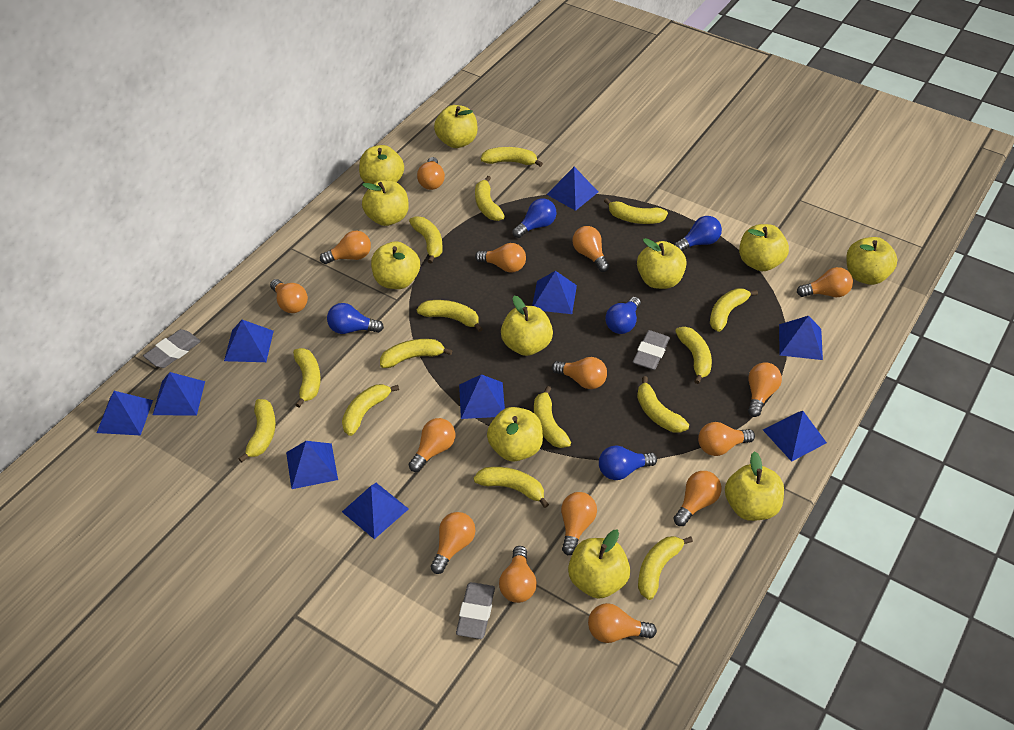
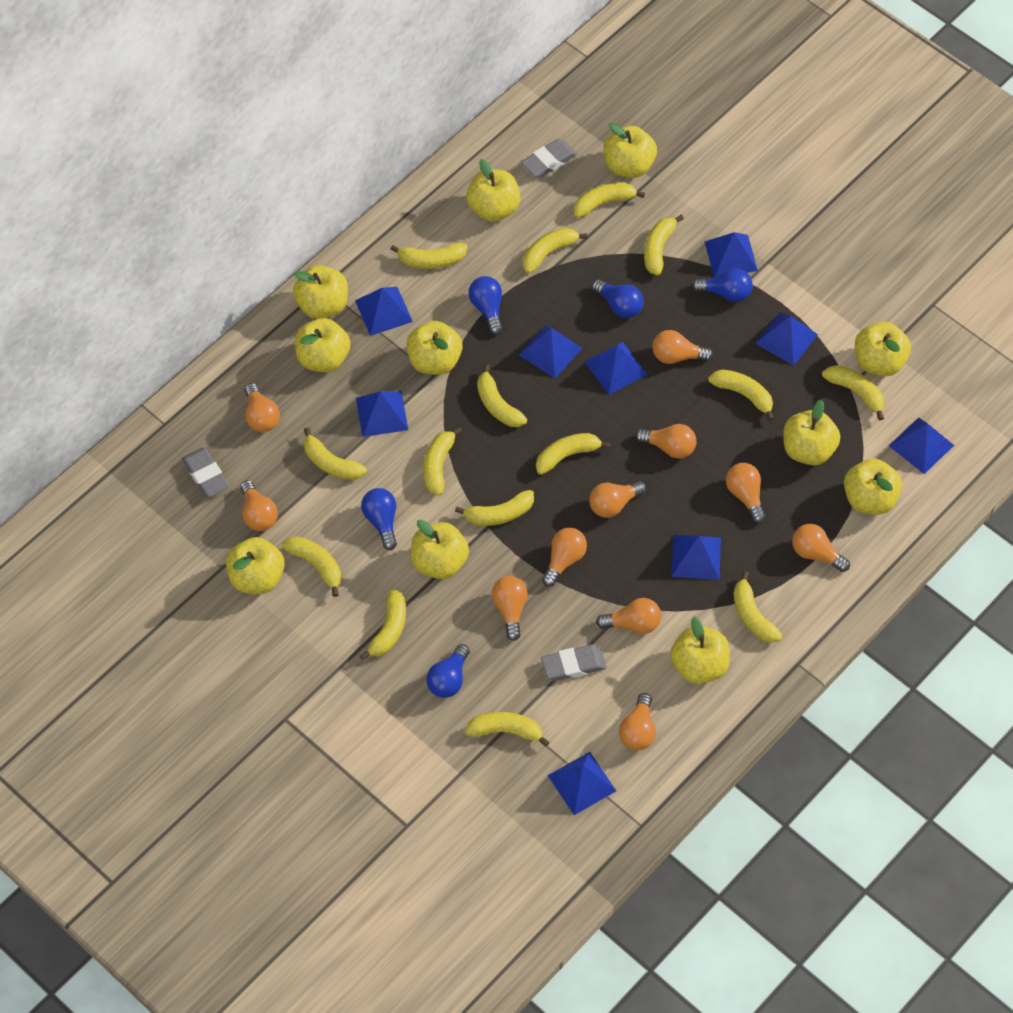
blue pyramid: 10 -> 9
orange light bulb: 15 -> 11

